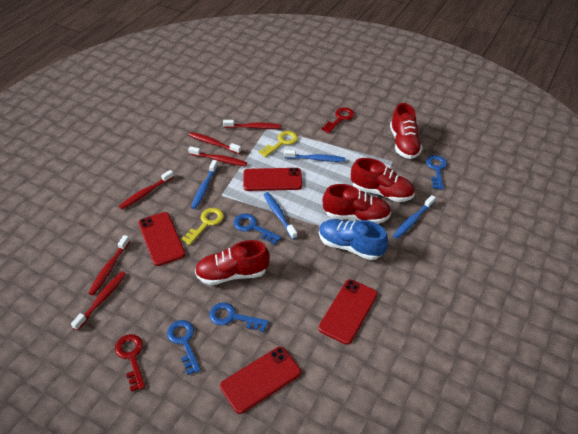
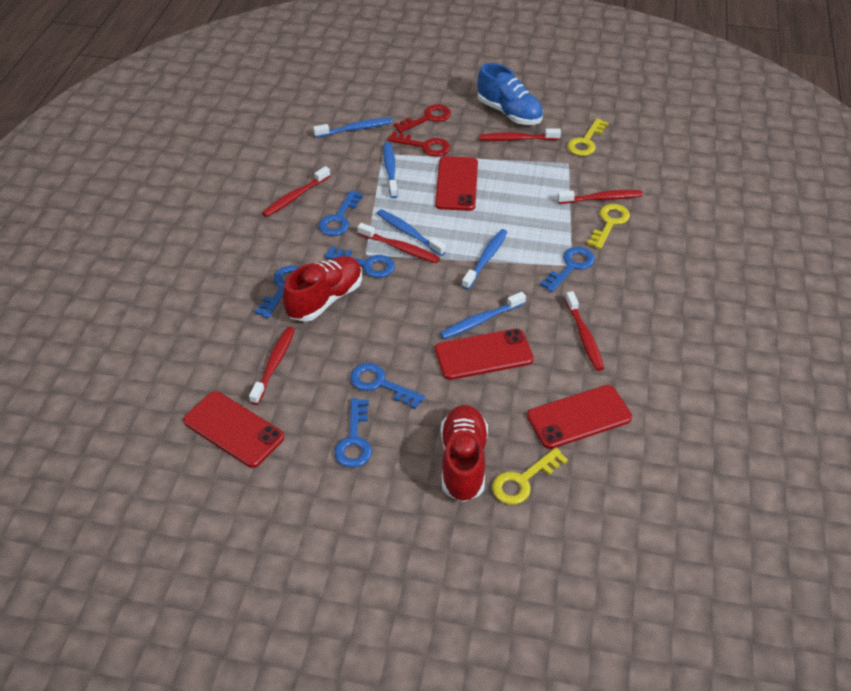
blue key: 4 -> 6
blue toothbrush: 4 -> 5
red shoe: 4 -> 2
yellow key: 2 -> 3

